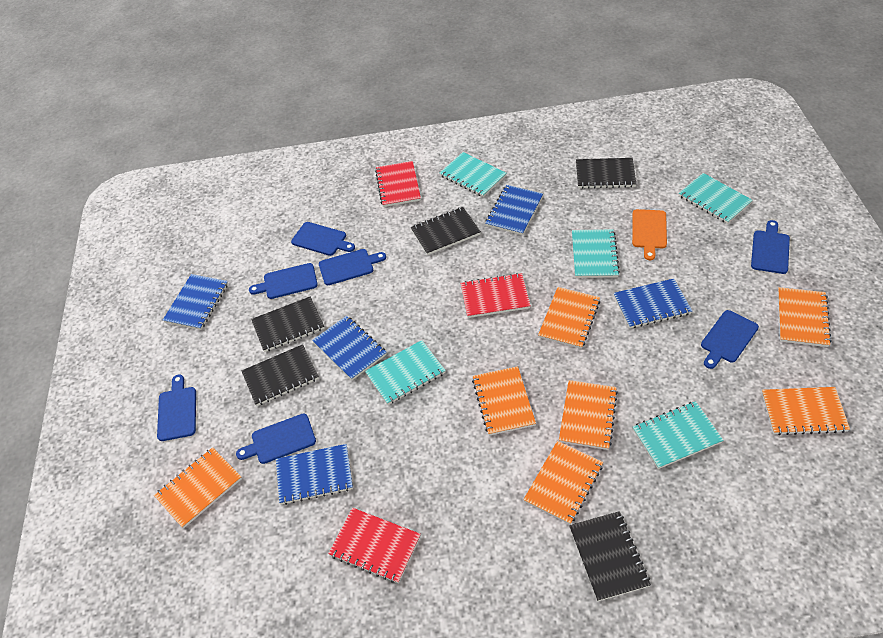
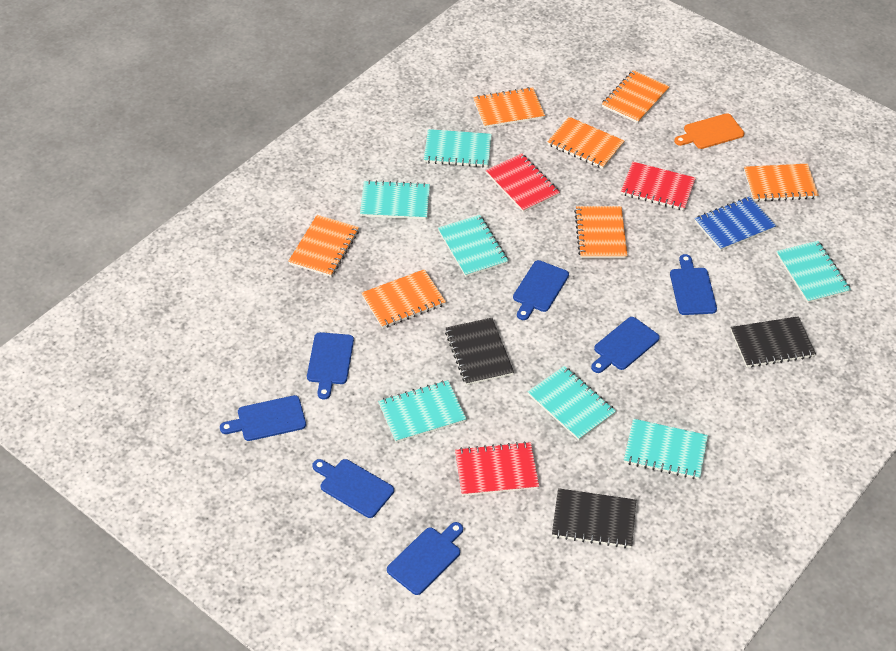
black notebook: 5 -> 3
blue notebook: 5 -> 1
turquoise notebook: 5 -> 7

